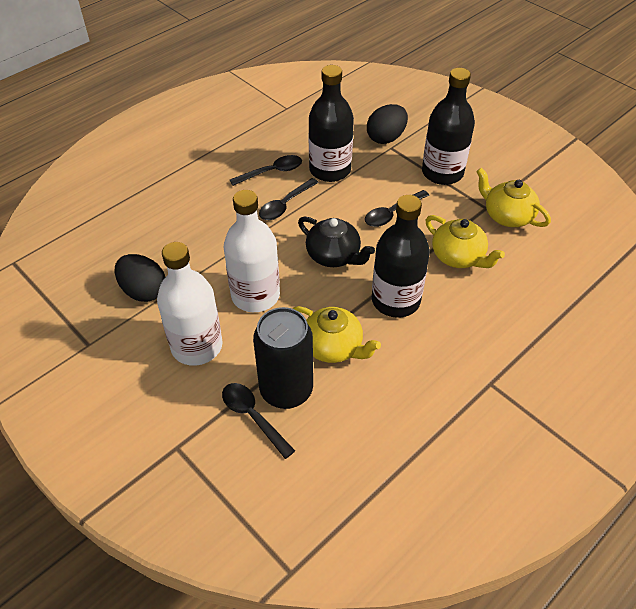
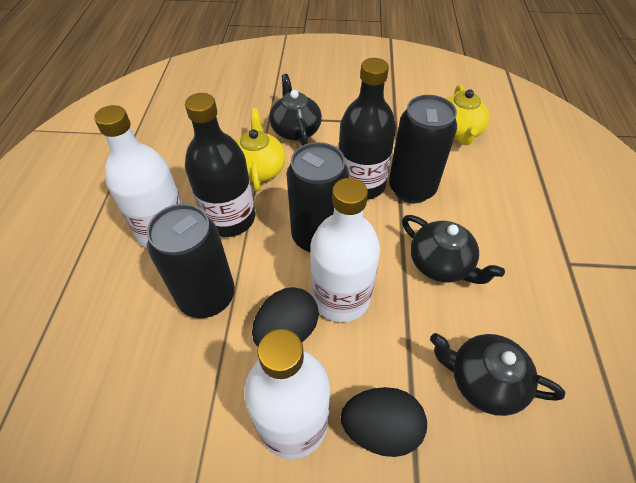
black bottle: 3 -> 2
black can: 1 -> 3
black spoon: 4 -> 0
black teapot: 1 -> 3
white bottle: 2 -> 3
yellow teapot: 3 -> 2

